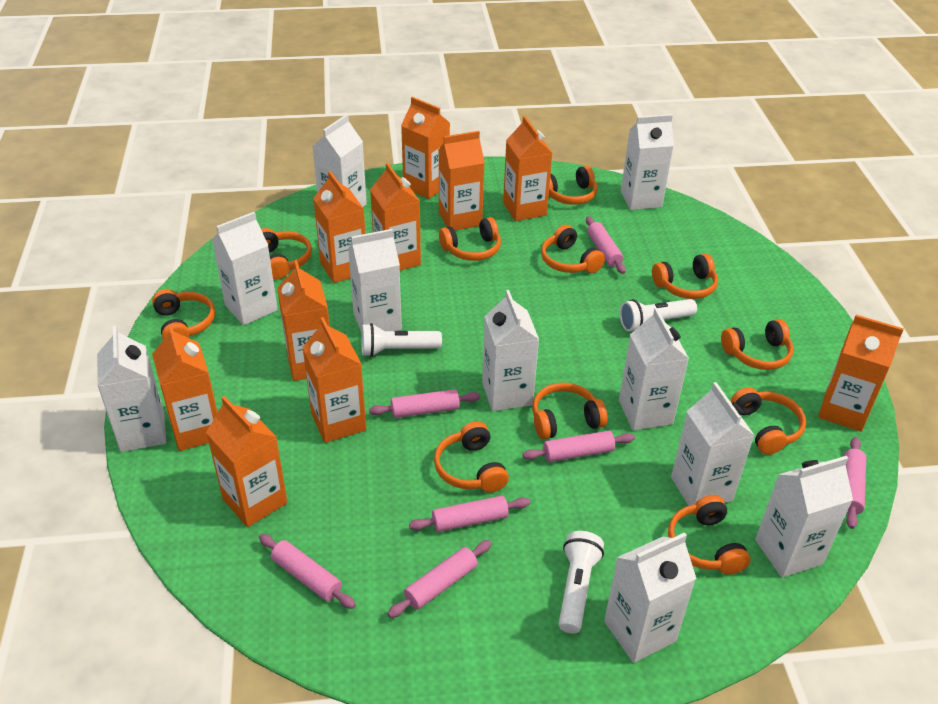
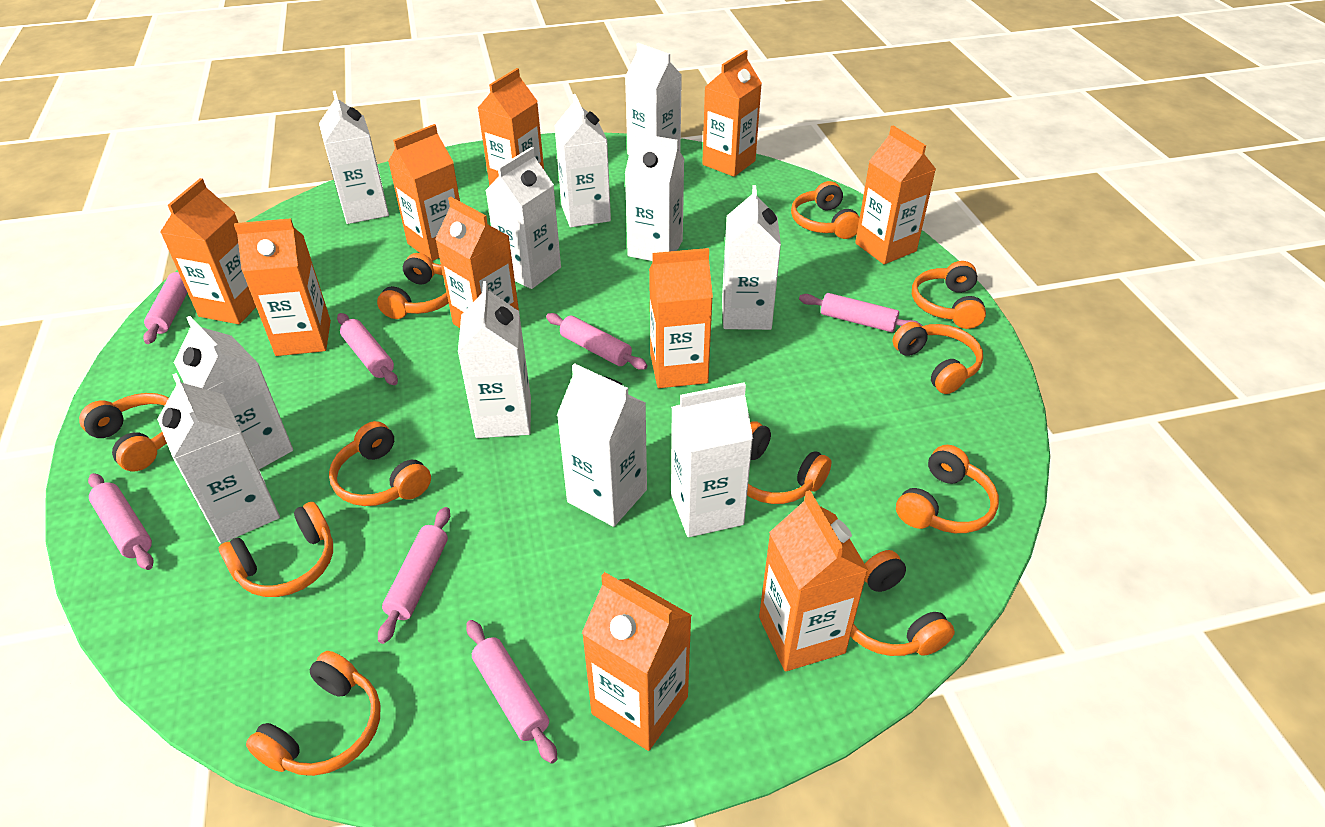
white carton: 10 -> 11
white flashlight: 3 -> 0

